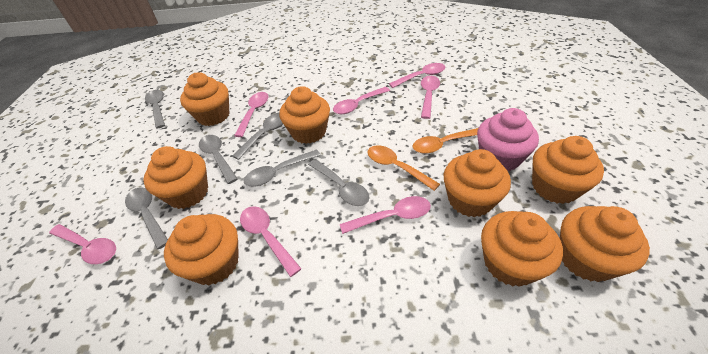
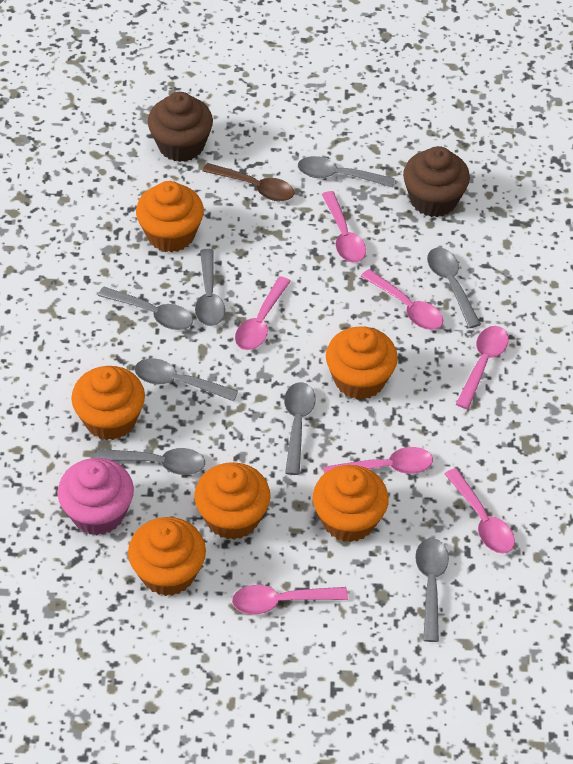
brown cupcake: 0 -> 2
brown spoon: 0 -> 1
grey spoon: 6 -> 8
orange cupcake: 8 -> 6
orange spoon: 2 -> 0

